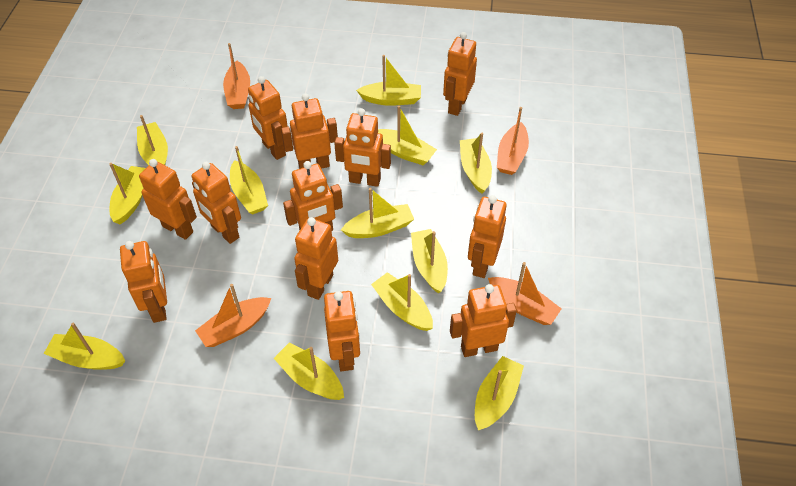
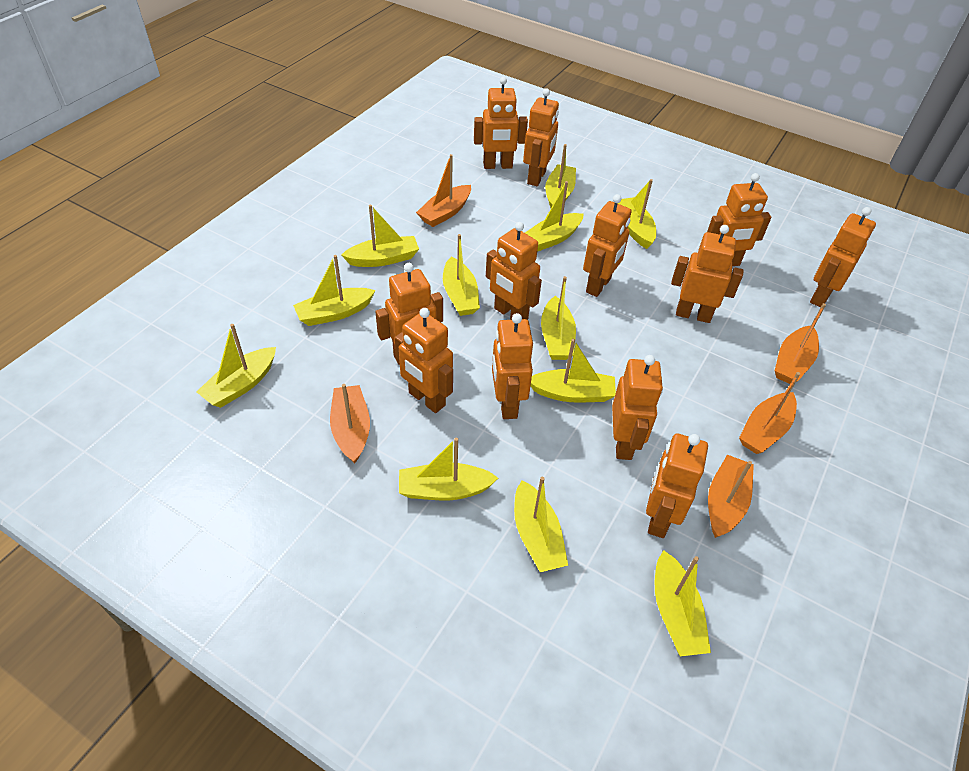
orange boat: 4 -> 5

